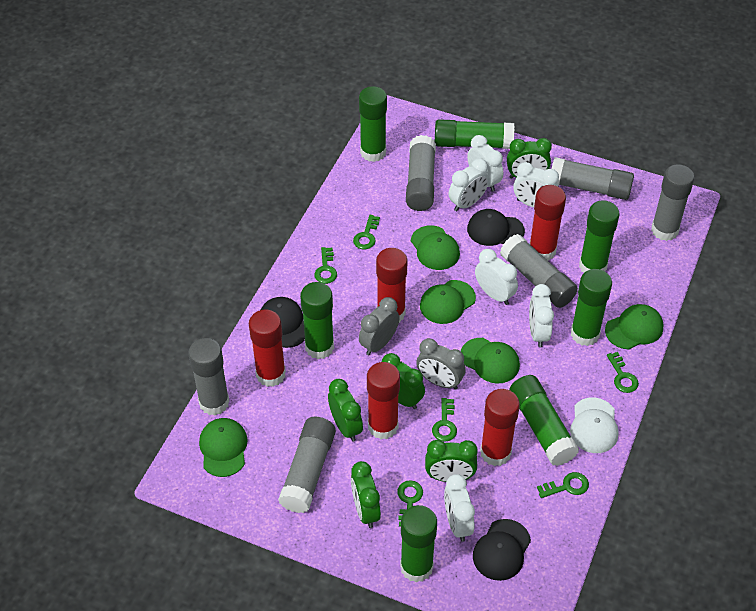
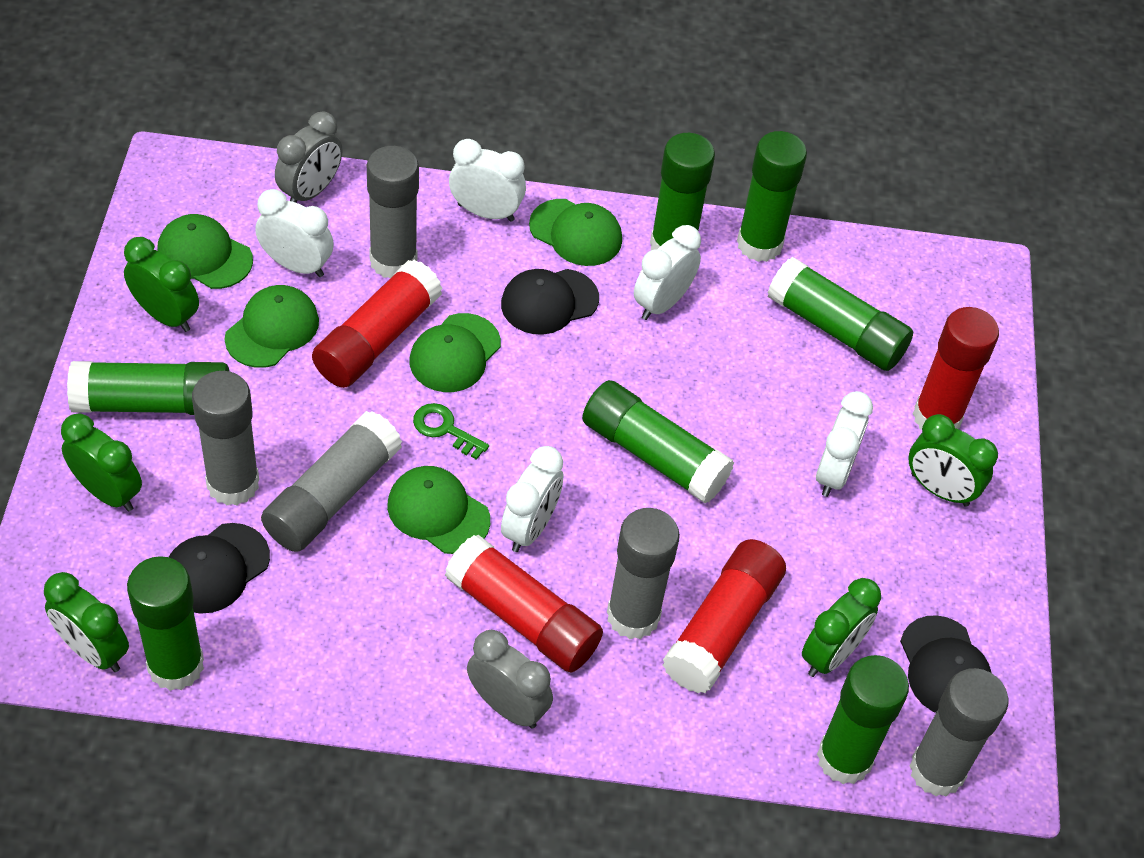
green key: 6 -> 1
grey glue stick: 6 -> 5
red glue stick: 5 -> 4
white cap: 1 -> 0
white clock: 6 -> 5

